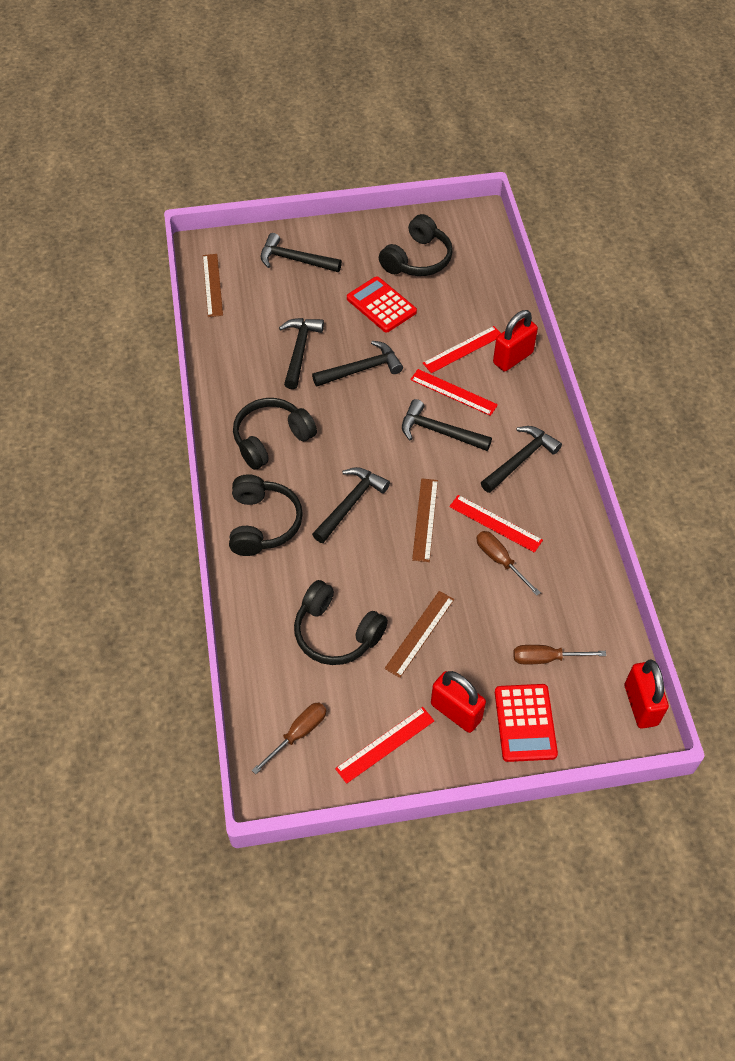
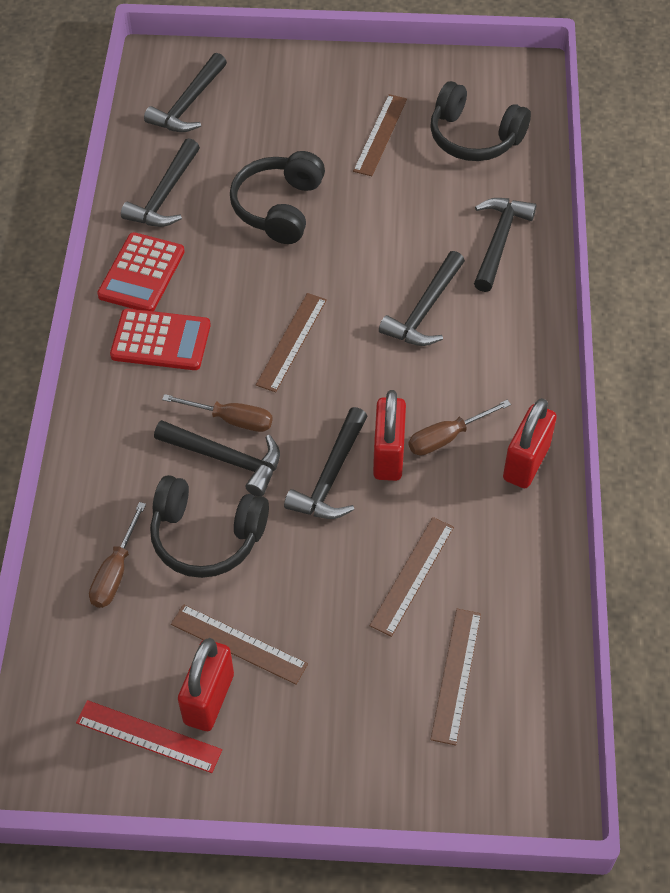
black headphones: 4 -> 3
brown ruler: 3 -> 5
red ruler: 4 -> 1

